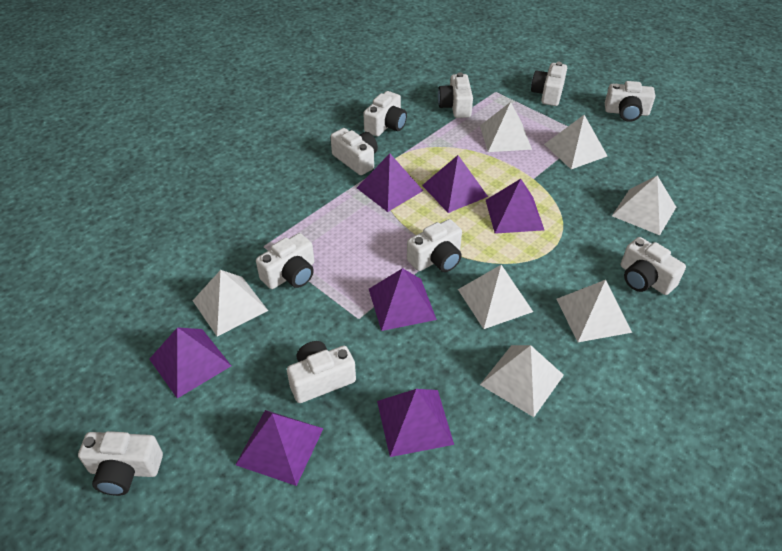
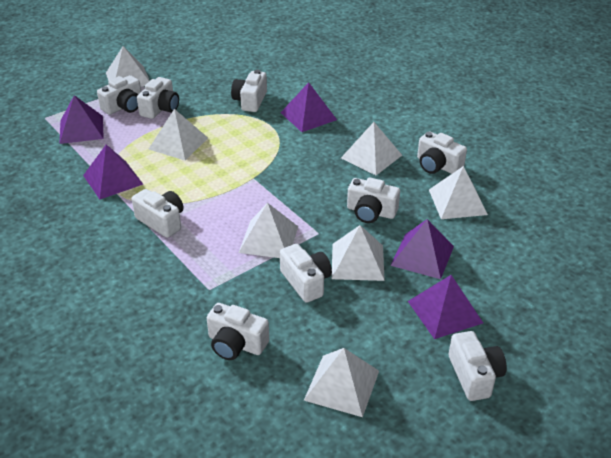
purple pyramid: 7 -> 5
white camera: 10 -> 9

